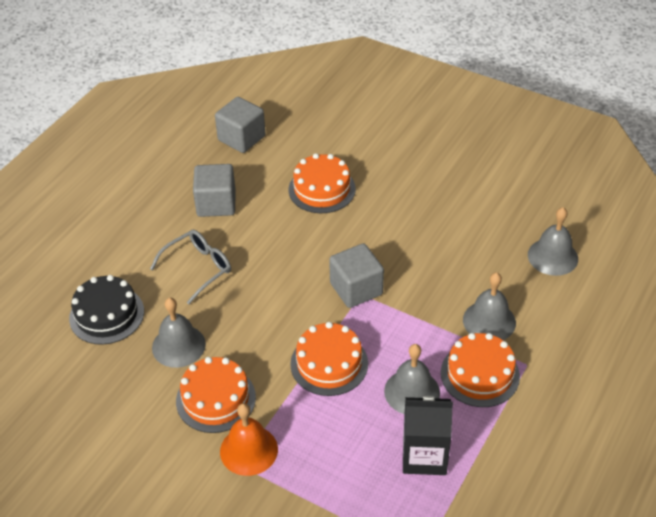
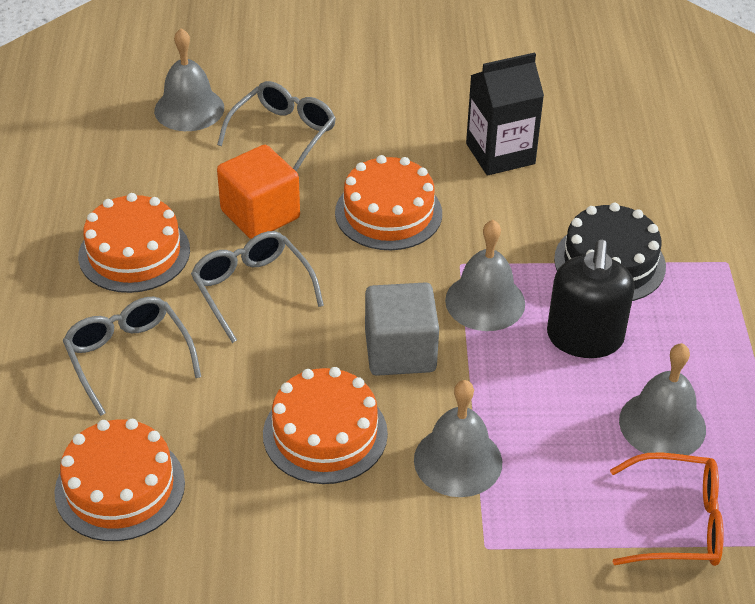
black soap dispenser: 0 -> 1
grey cube: 3 -> 1
grey glasses: 1 -> 3
orange bell: 1 -> 0
orange cube: 0 -> 1
orange glasses: 0 -> 1

